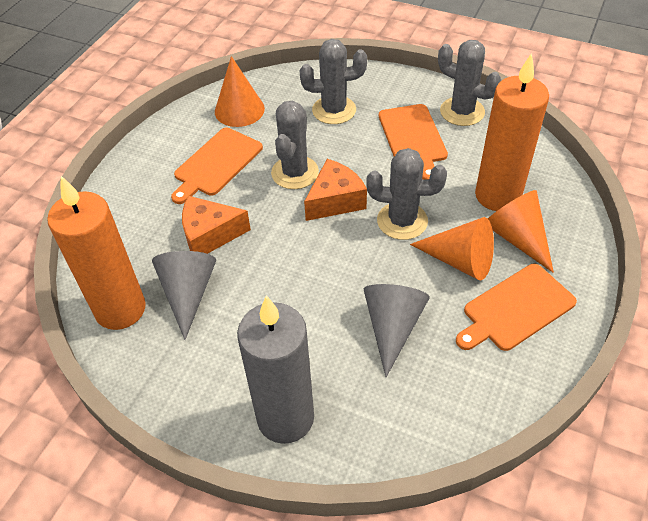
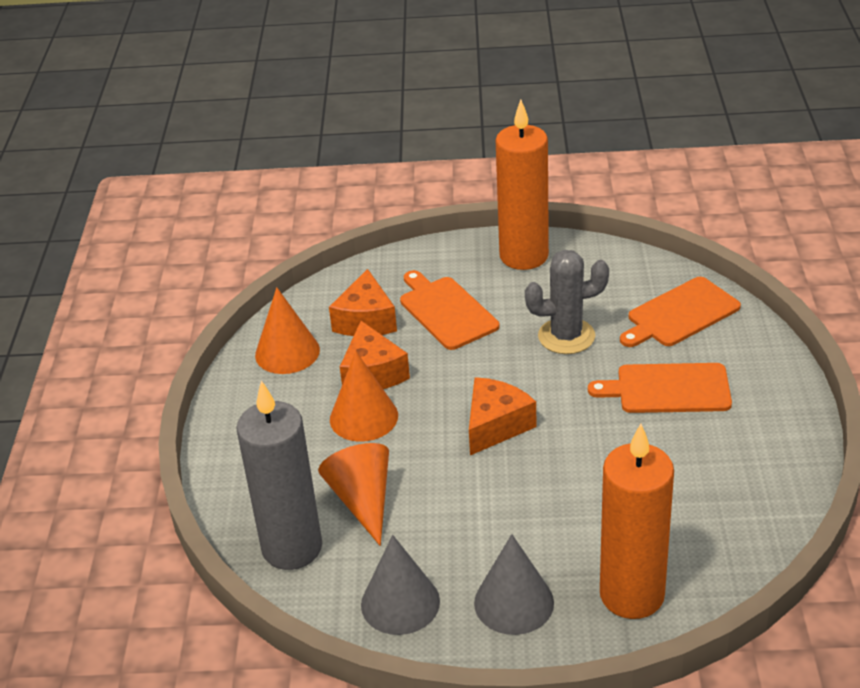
grey cactus: 4 -> 1
orange cheese: 2 -> 3

